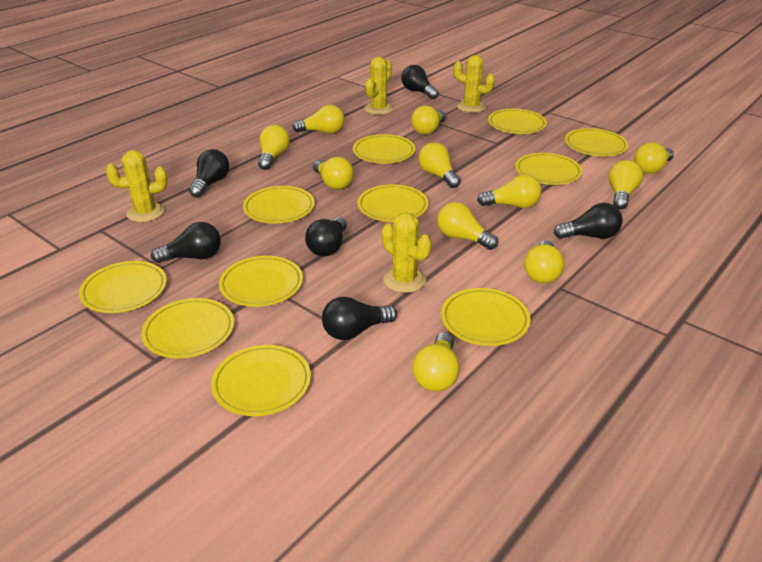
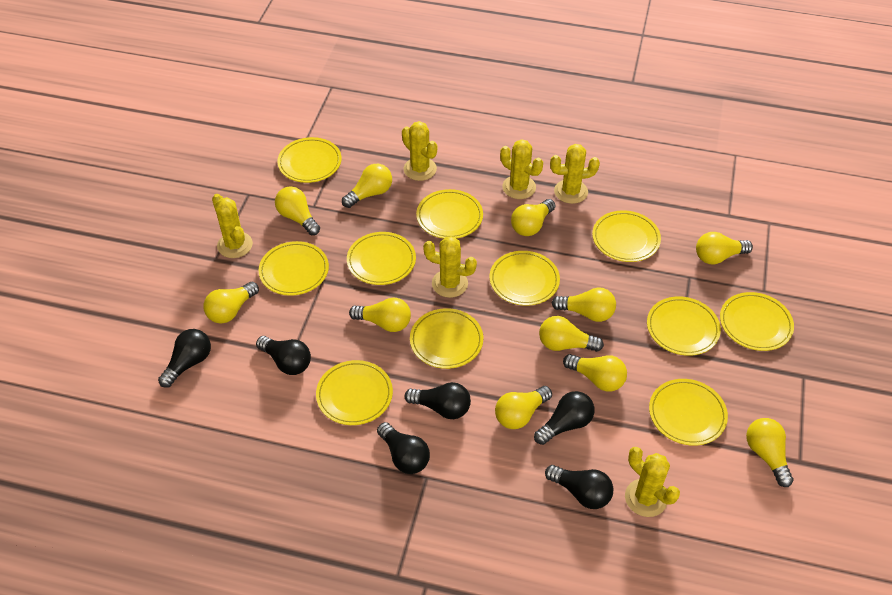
yellow cactus: 4 -> 6

